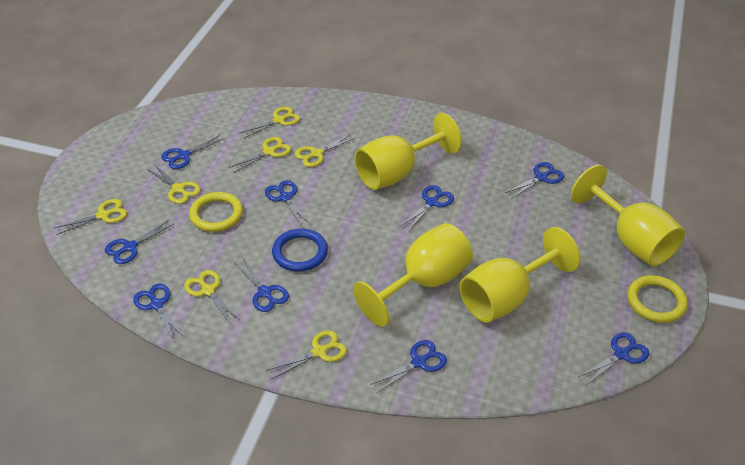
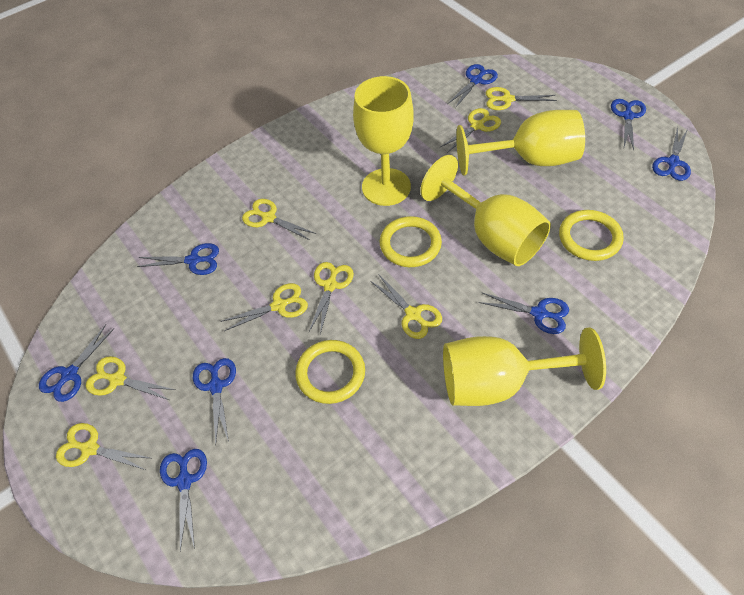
blue ring: 1 -> 0
blue scissors: 9 -> 8
yellow ring: 2 -> 3
yellow scissors: 7 -> 8

